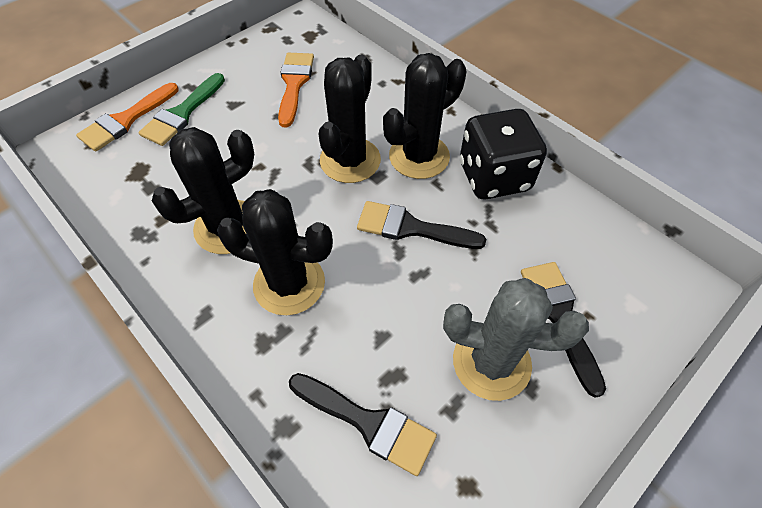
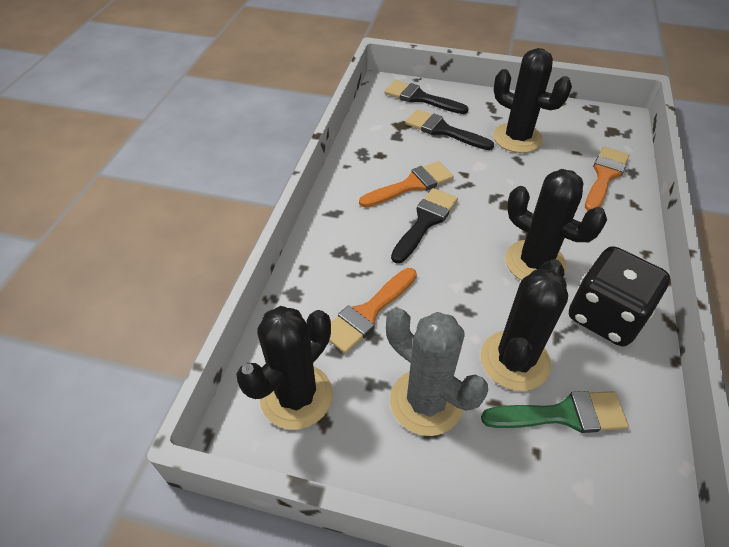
orange brush: 2 -> 3

